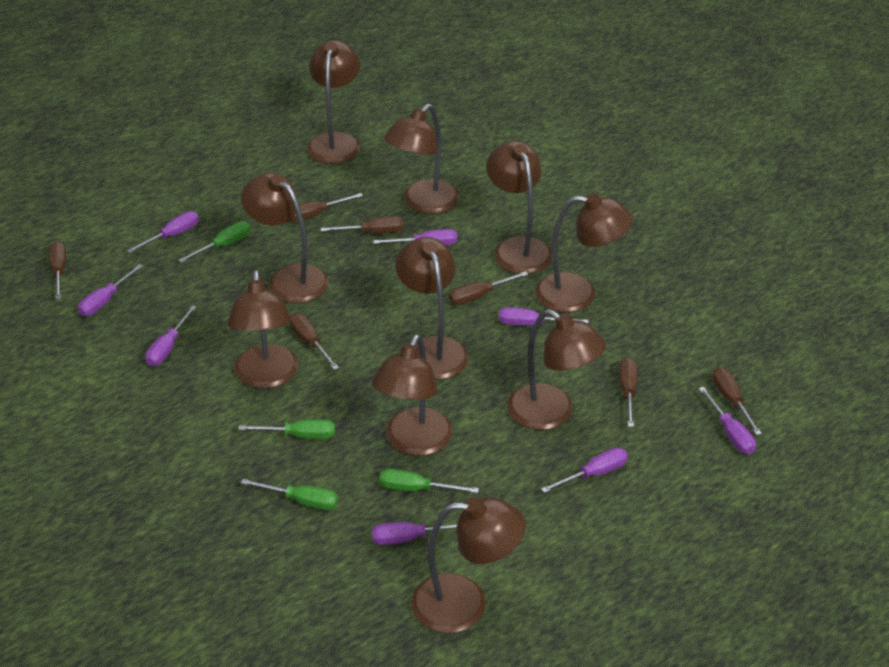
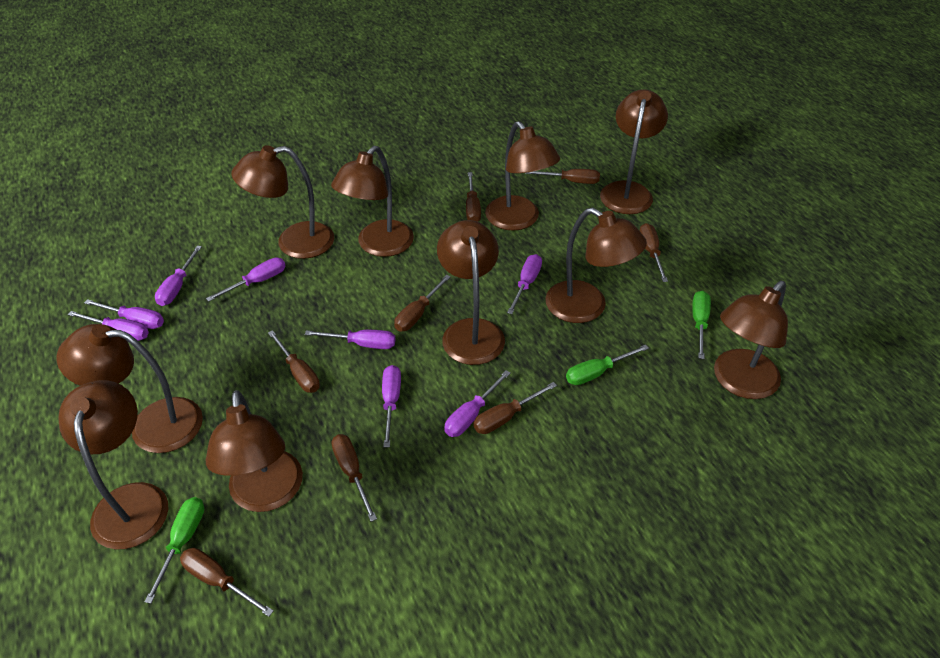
brown screwdriver: 7 -> 8
green screwdriver: 4 -> 3

